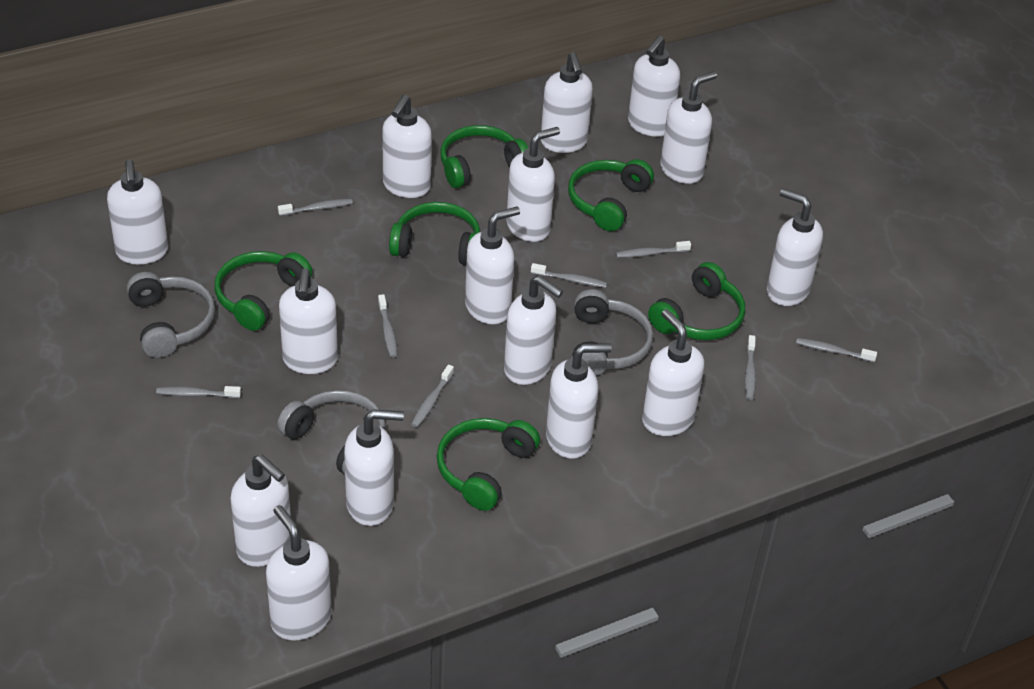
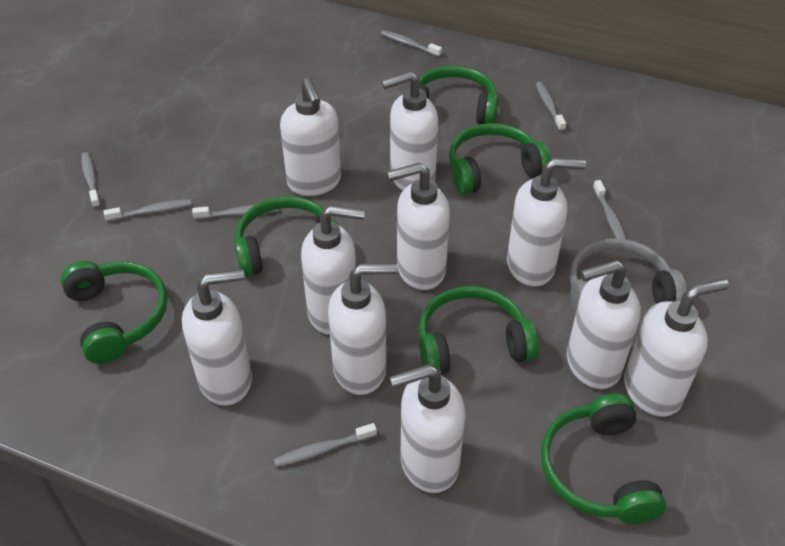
grey headphones: 3 -> 1
grey toothbrush: 8 -> 7
white soap dispenser: 15 -> 10

